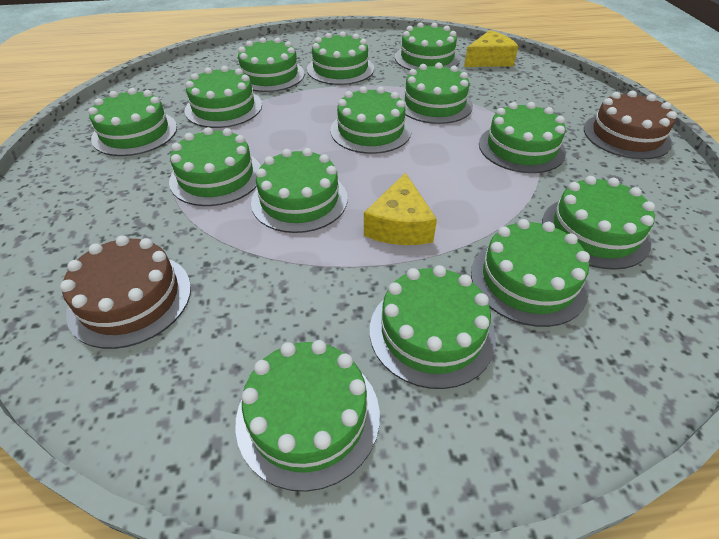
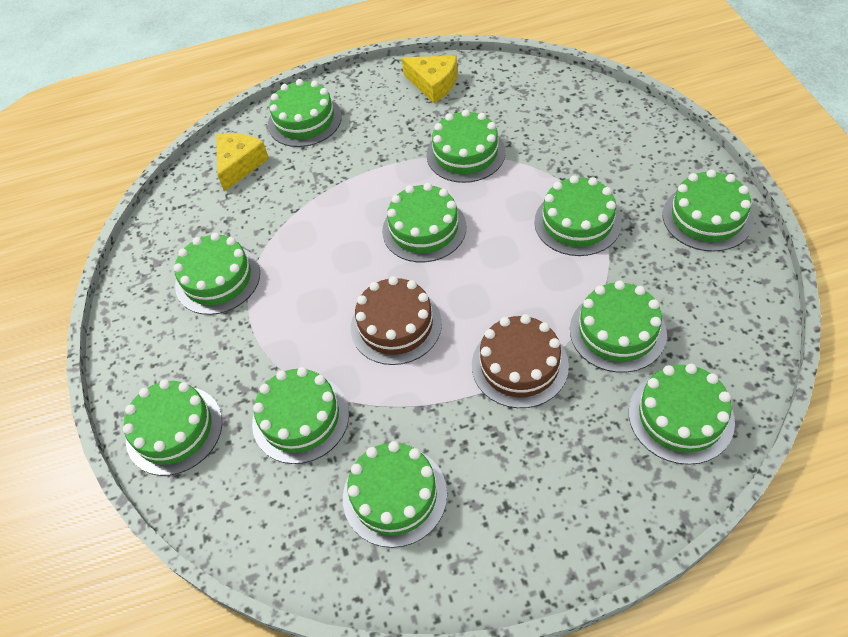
green cake: 14 -> 11

